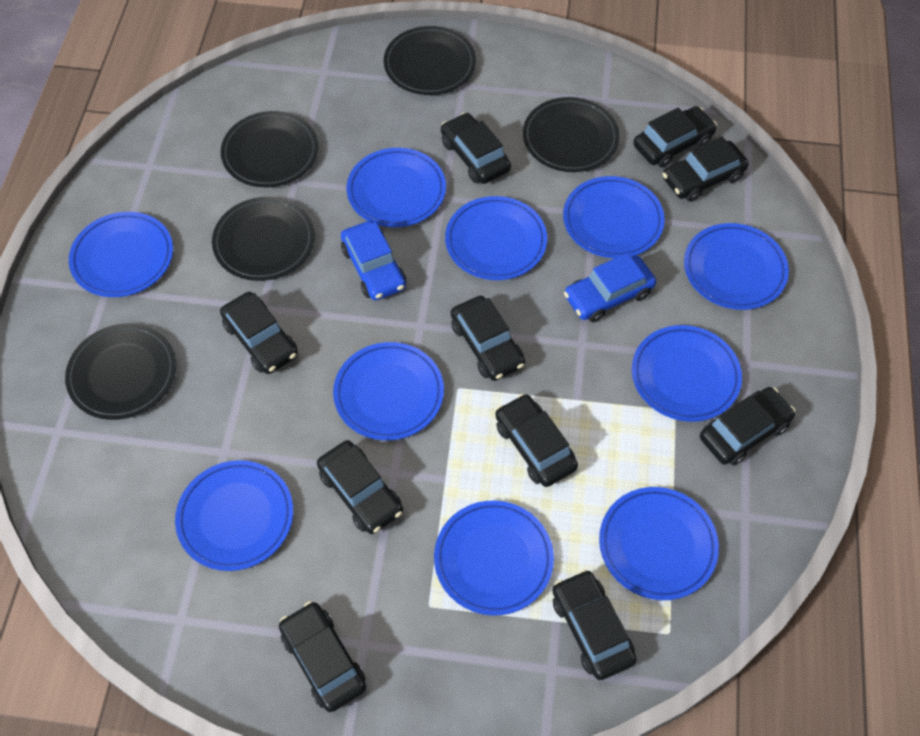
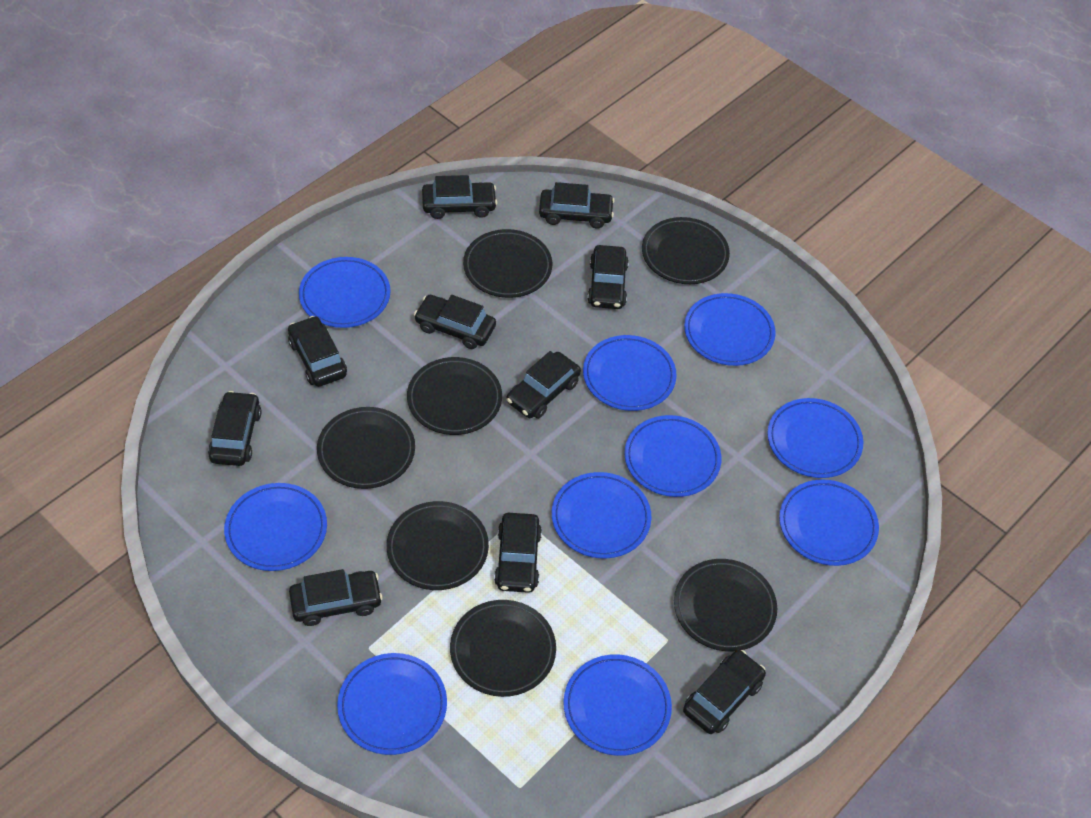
black plate: 5 -> 7
blue car: 2 -> 0

